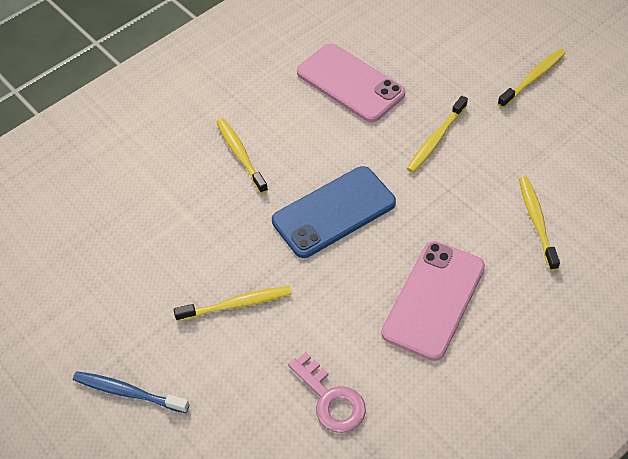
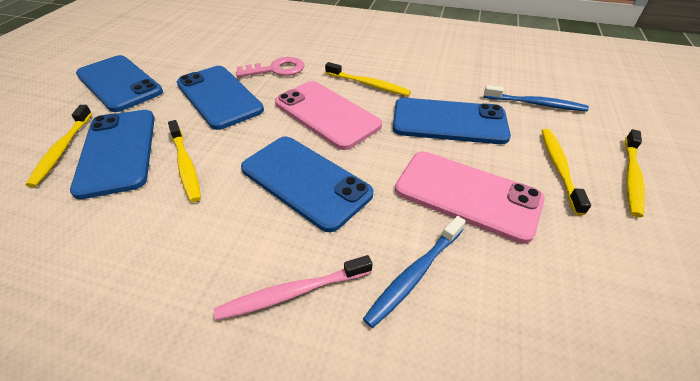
blue phone: 1 -> 5
blue toothbrush: 1 -> 2
pink toothbrush: 0 -> 1

